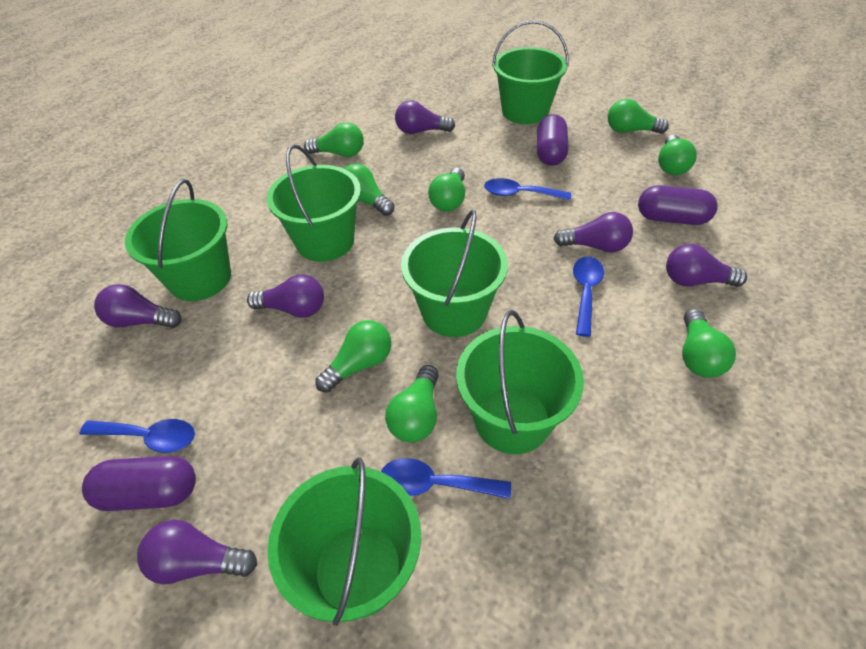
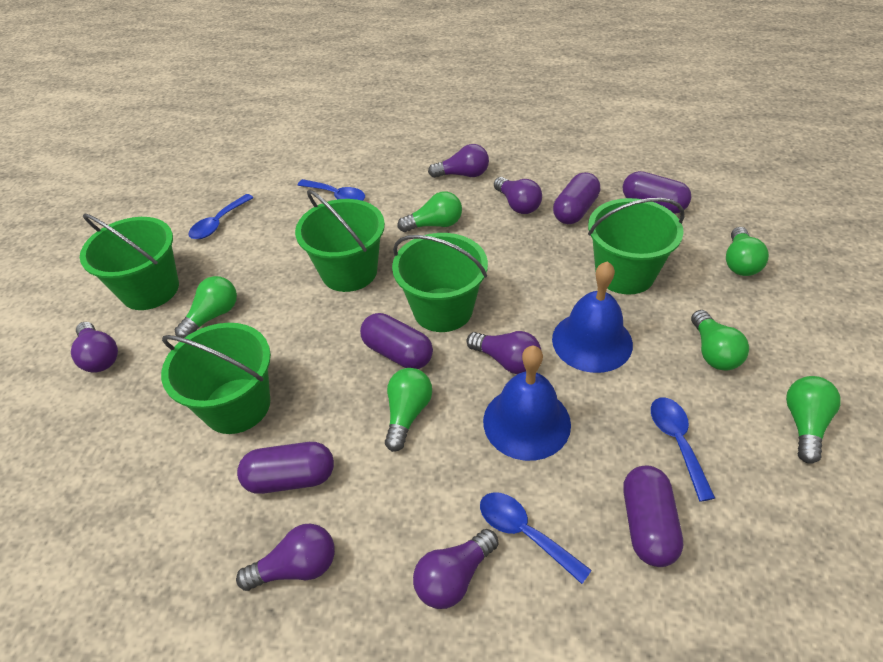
blue bell: 0 -> 2
green bucket: 6 -> 5
green light bulb: 8 -> 6
purple capsule: 3 -> 5

